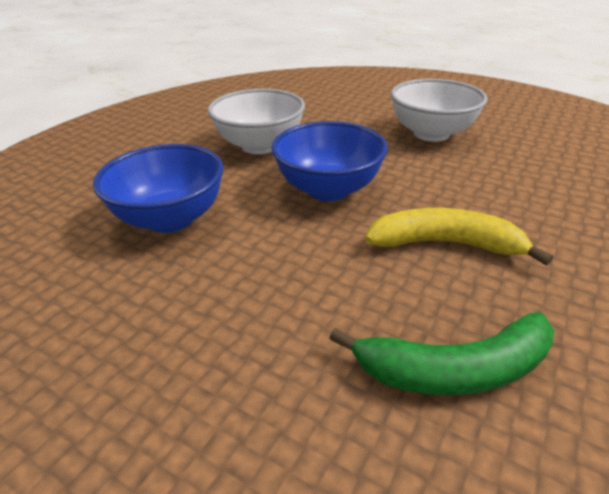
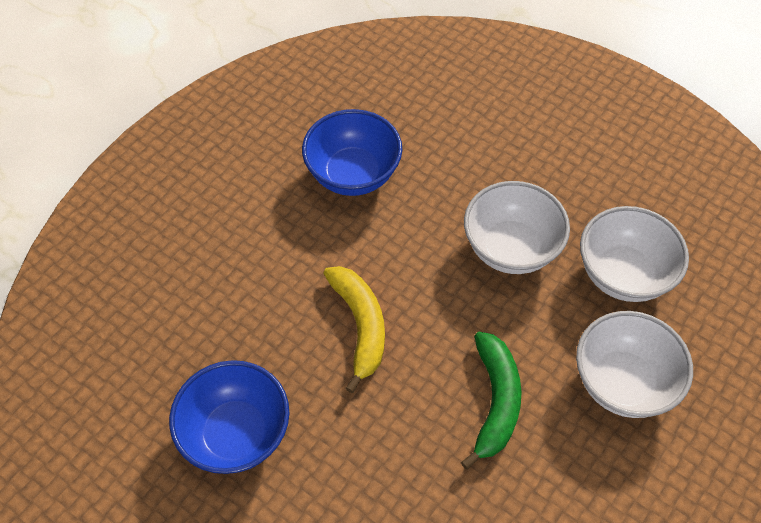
white bowl: 2 -> 3

